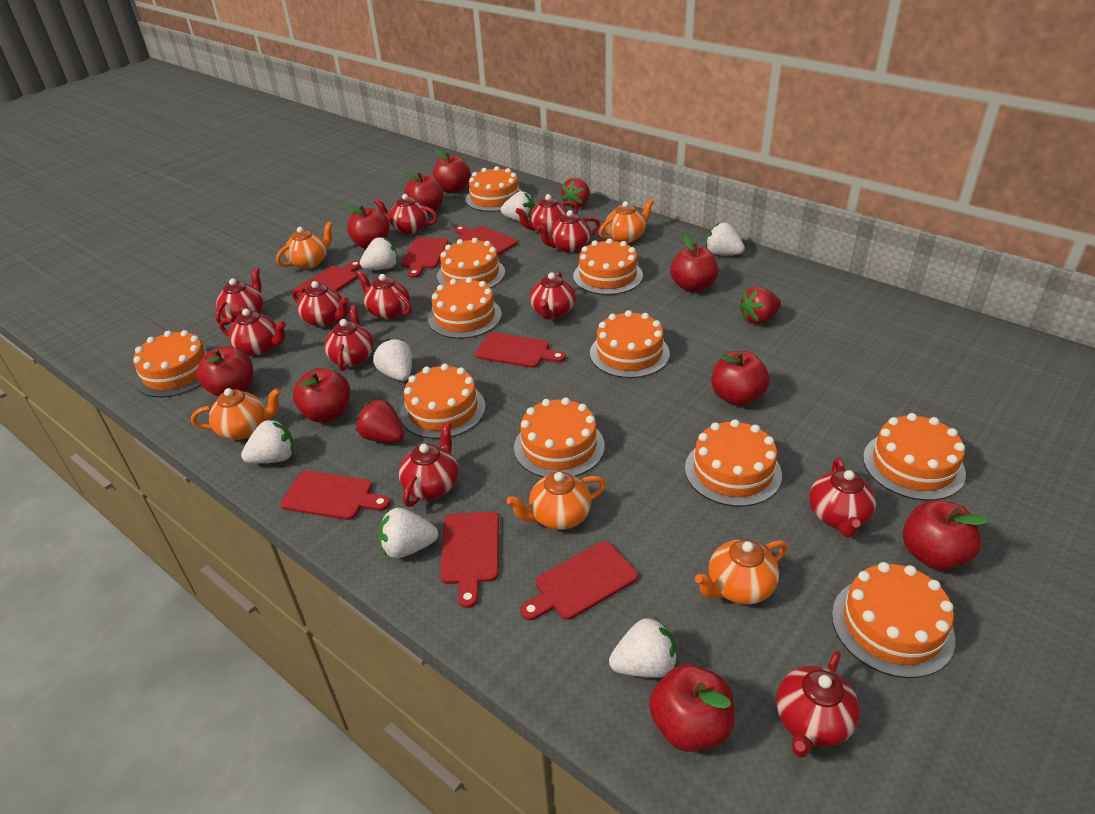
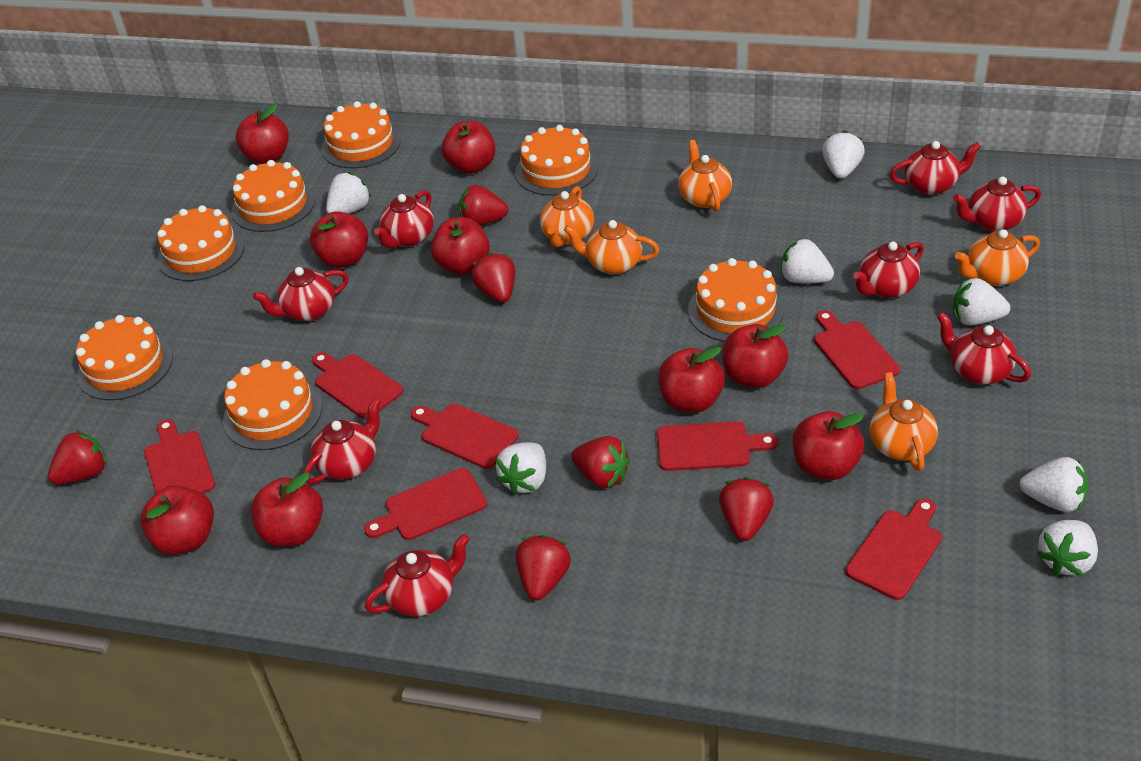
orange cake: 11 -> 7
red strawberry: 3 -> 6
red teapot: 12 -> 8

